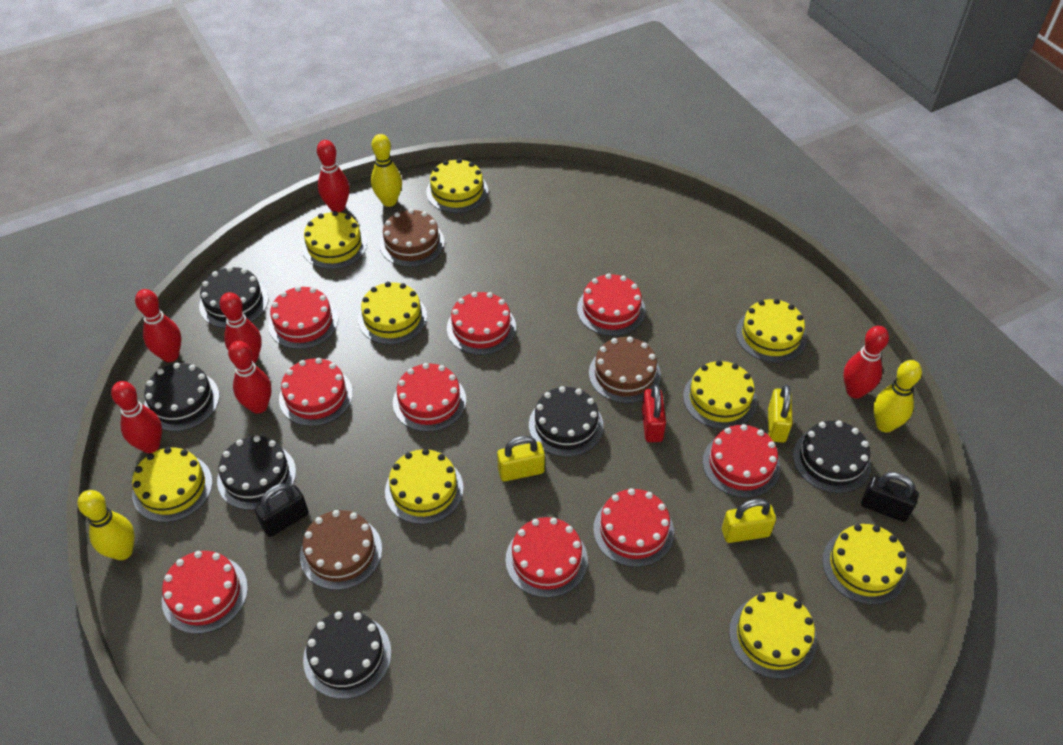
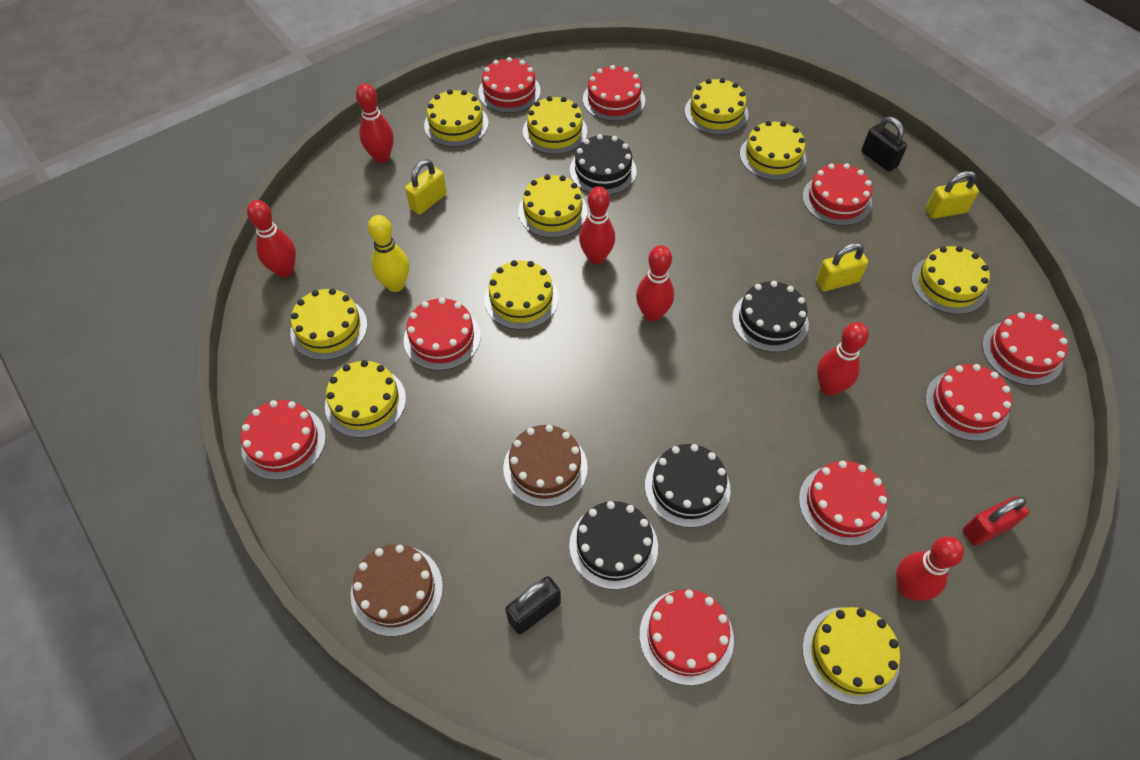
black cake: 6 -> 4
brown cake: 3 -> 2
yellow bowling pin: 3 -> 1
yellow cake: 9 -> 10

